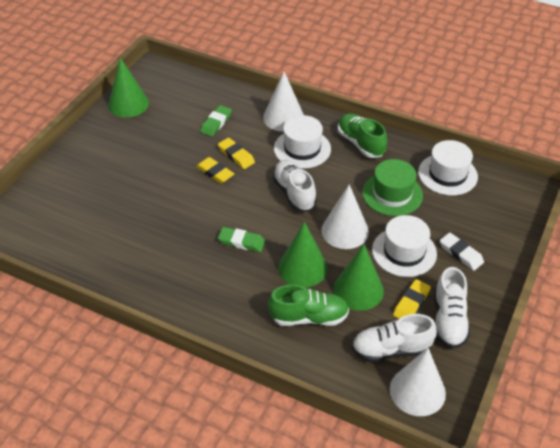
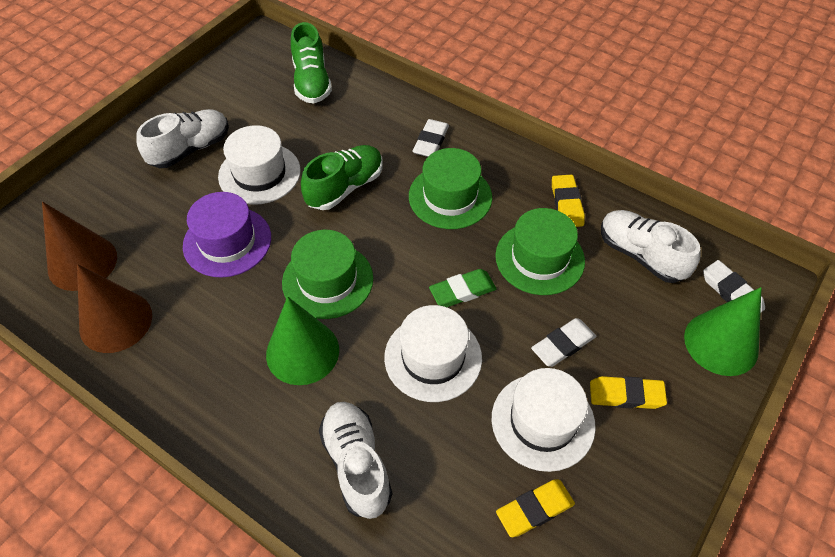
brown cone: 0 -> 2
green cone: 3 -> 2
green eraser: 2 -> 1
green hat: 1 -> 3
purple hat: 0 -> 1
white cone: 3 -> 0
white eraser: 1 -> 3

